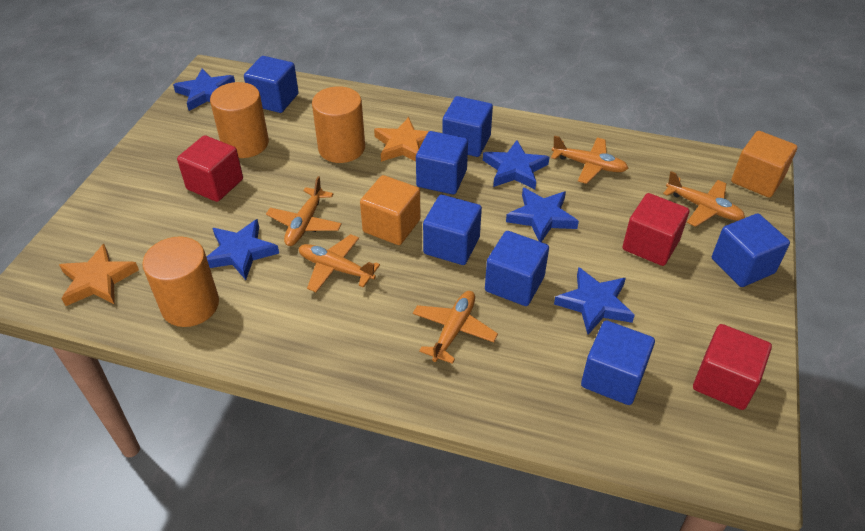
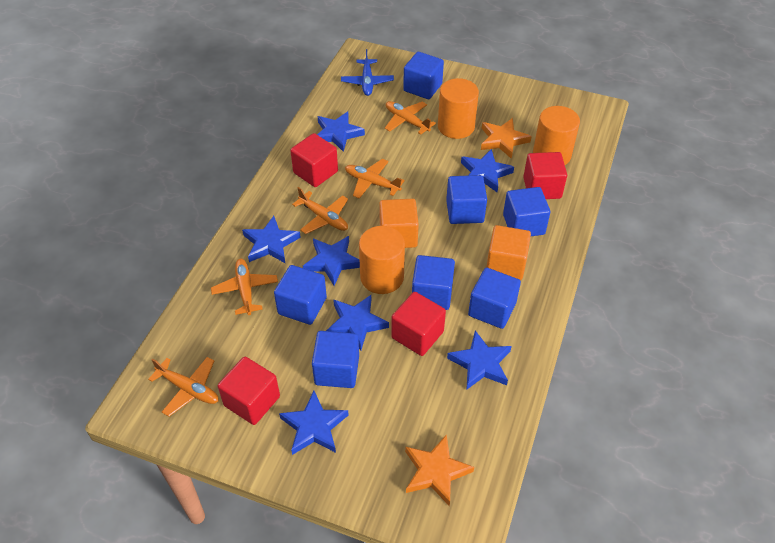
blue plane: 0 -> 1
blue star: 5 -> 7
red cube: 3 -> 4

